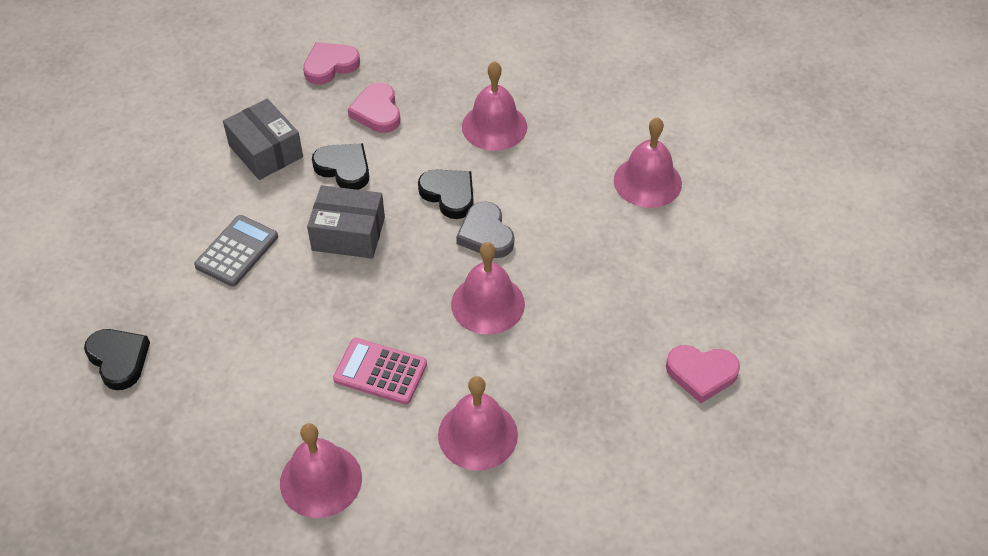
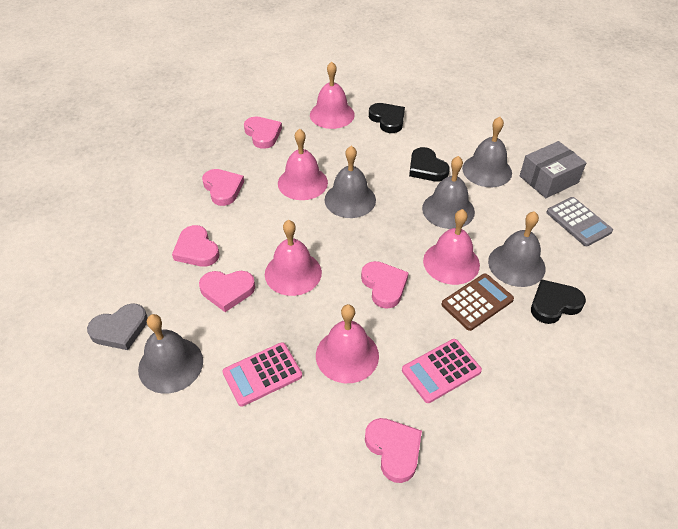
brown calculator: 0 -> 1
grey bell: 0 -> 5
grey box: 2 -> 1
pink calculator: 1 -> 2
pink heart: 3 -> 6

